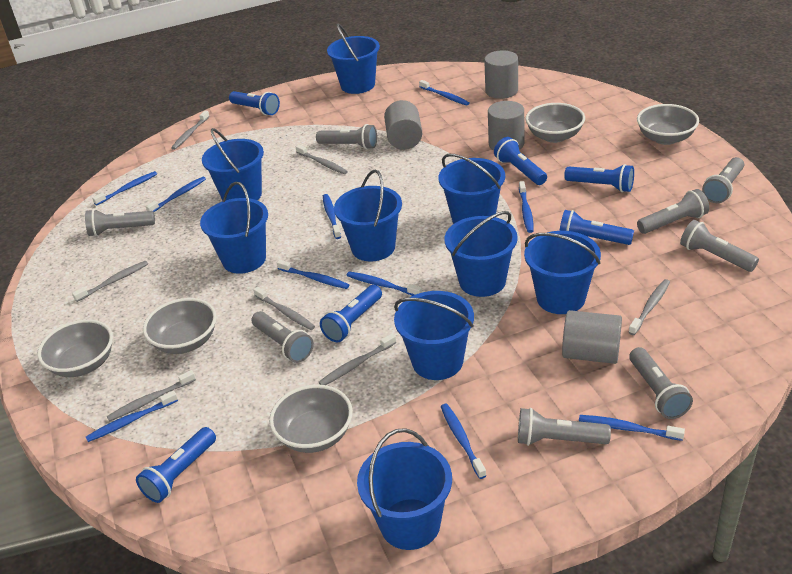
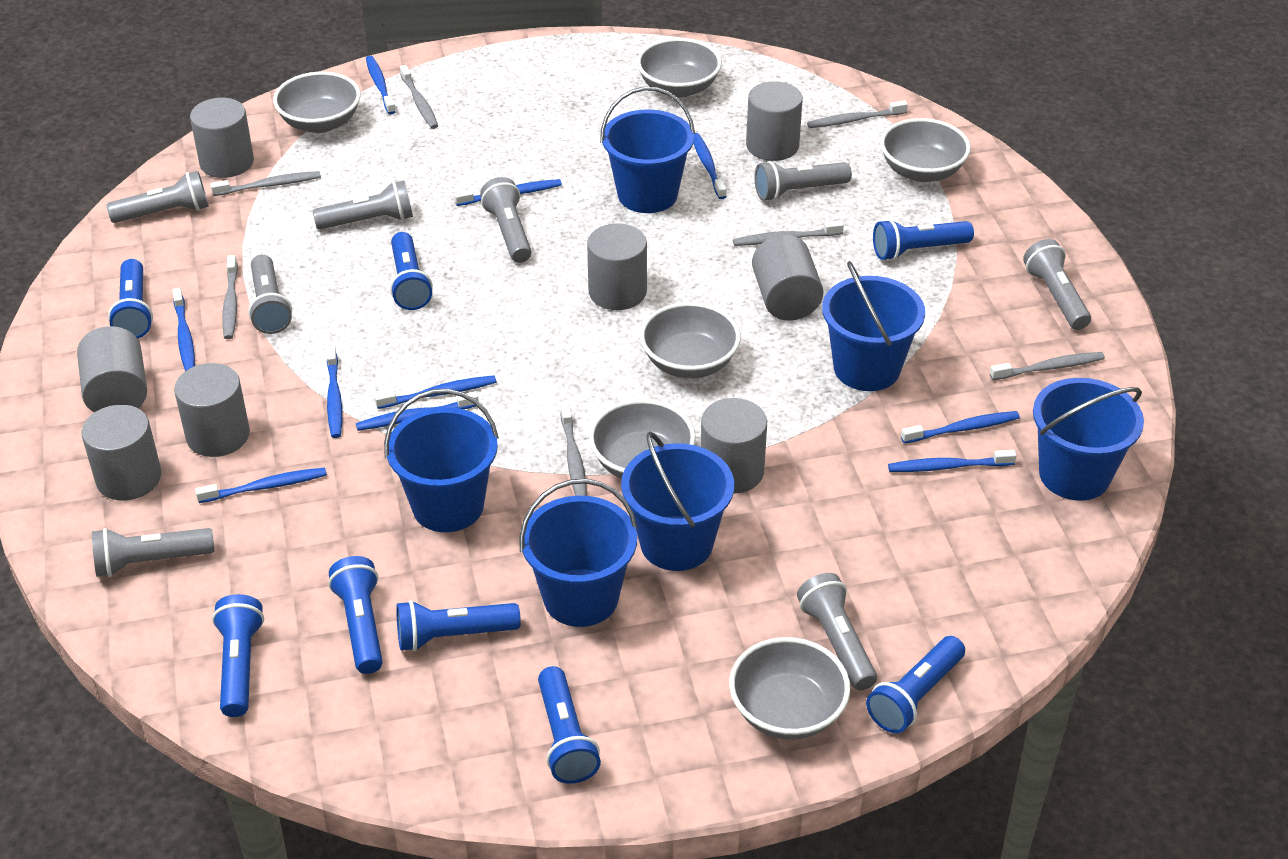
blue bucket: 9 -> 6
blue flashlight: 6 -> 8
grey bowl: 5 -> 6
grey cylinder: 4 -> 8

